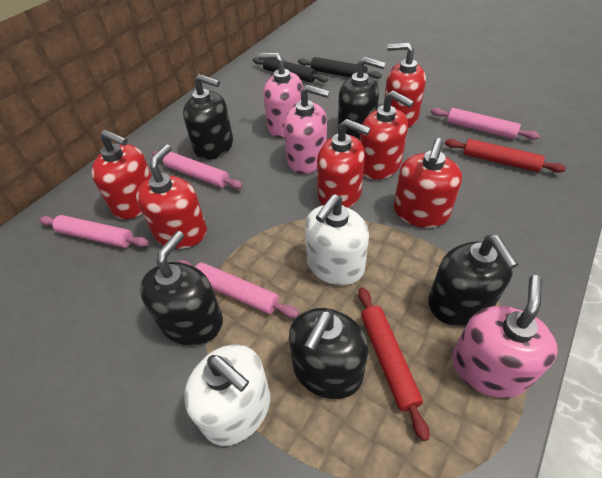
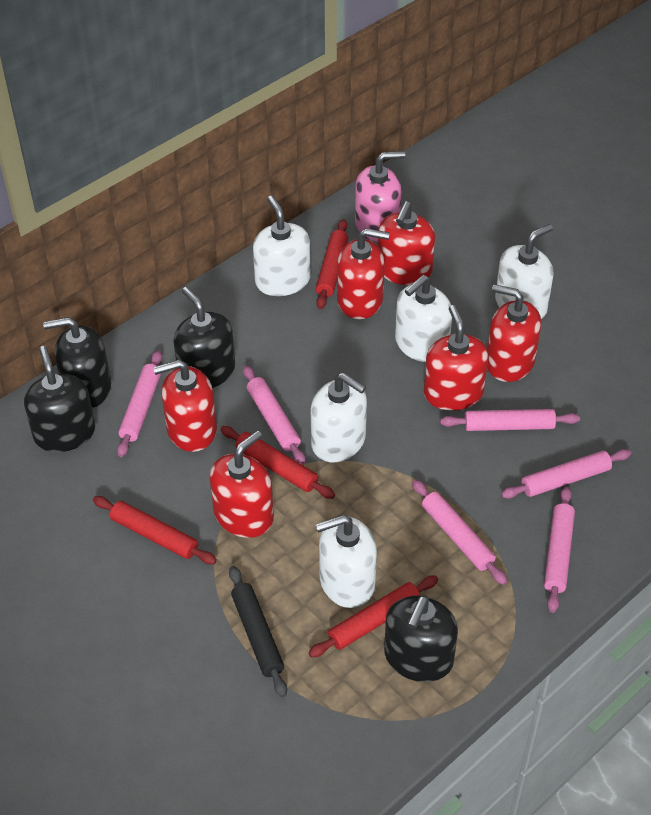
black rolling pin: 2 -> 1
black soap dispenser: 5 -> 4
pink rolling pin: 4 -> 6
pink soap dispenser: 3 -> 1
red rolling pin: 2 -> 4
white soap dispenser: 2 -> 5

